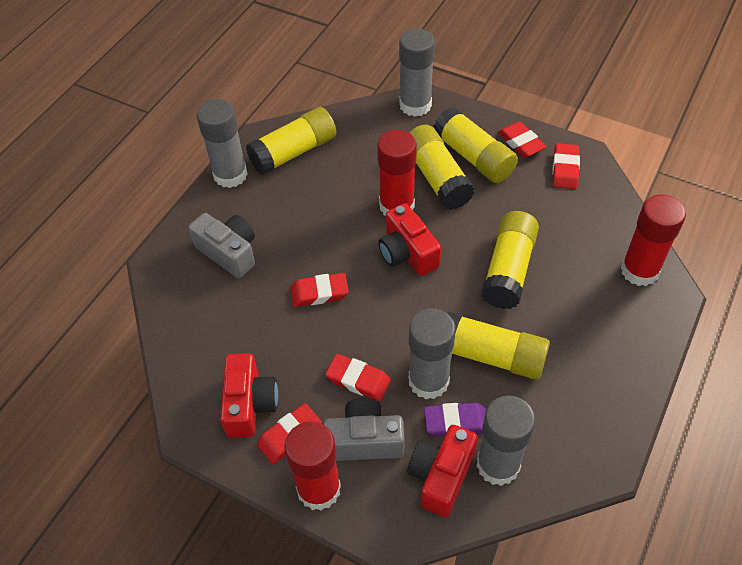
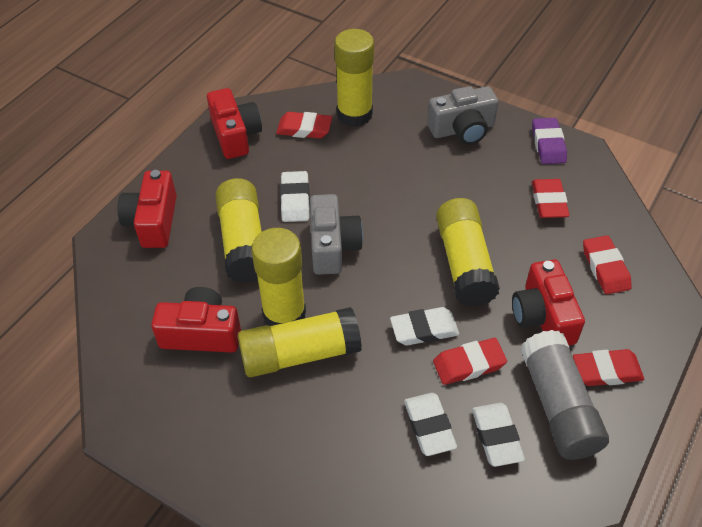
grey glue stick: 4 -> 1
red camera: 3 -> 4
red glue stick: 3 -> 0
white eraser: 0 -> 4

